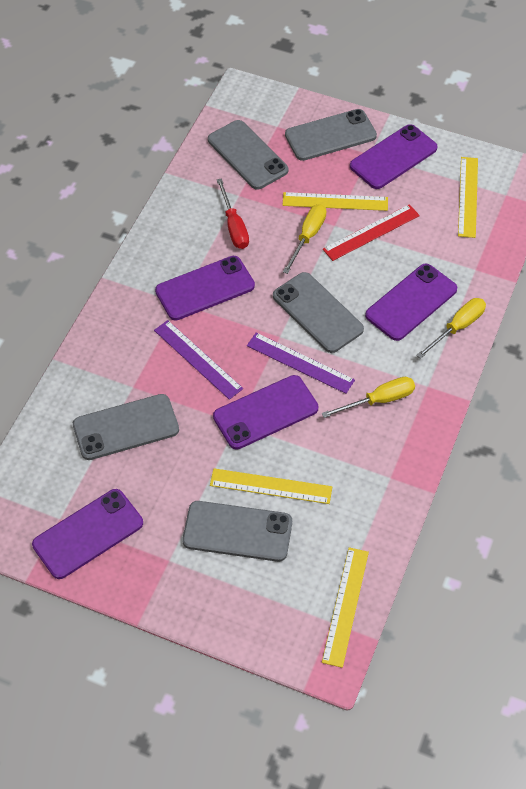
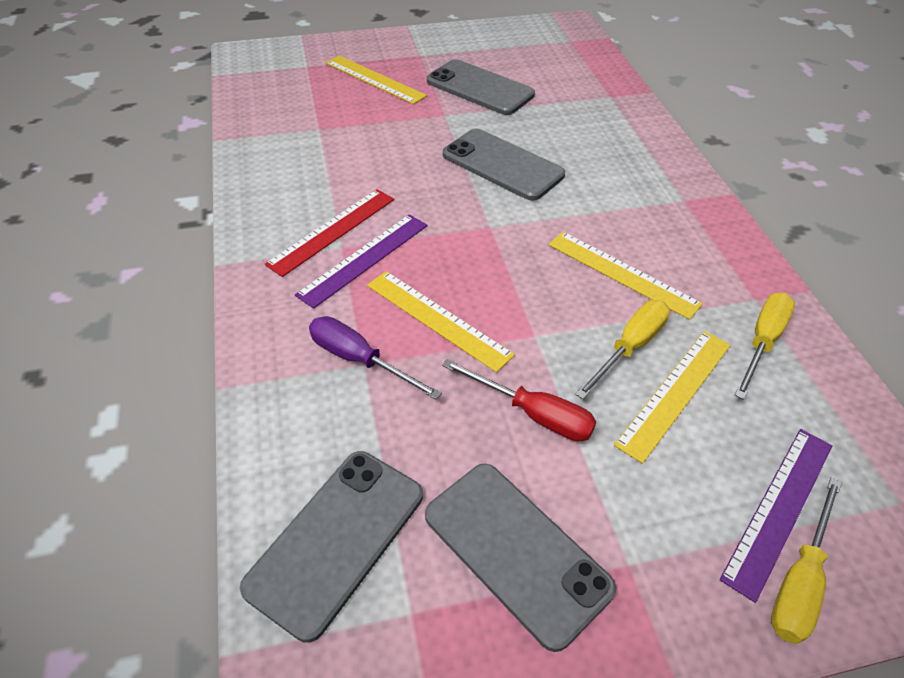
grey phone: 5 -> 4
purple phone: 5 -> 0
purple screwdriver: 0 -> 1

